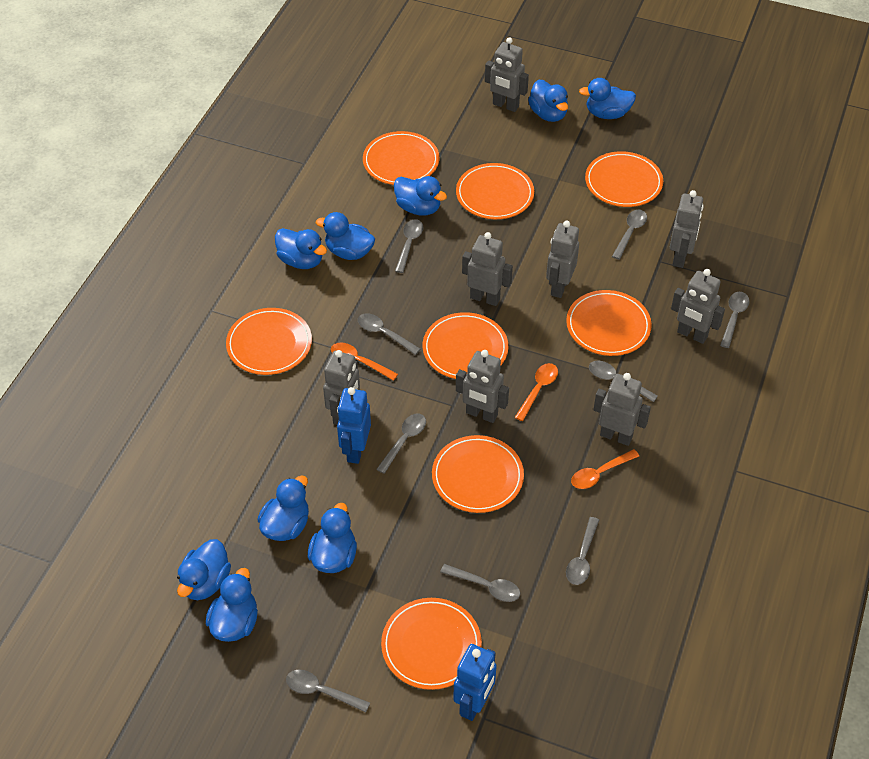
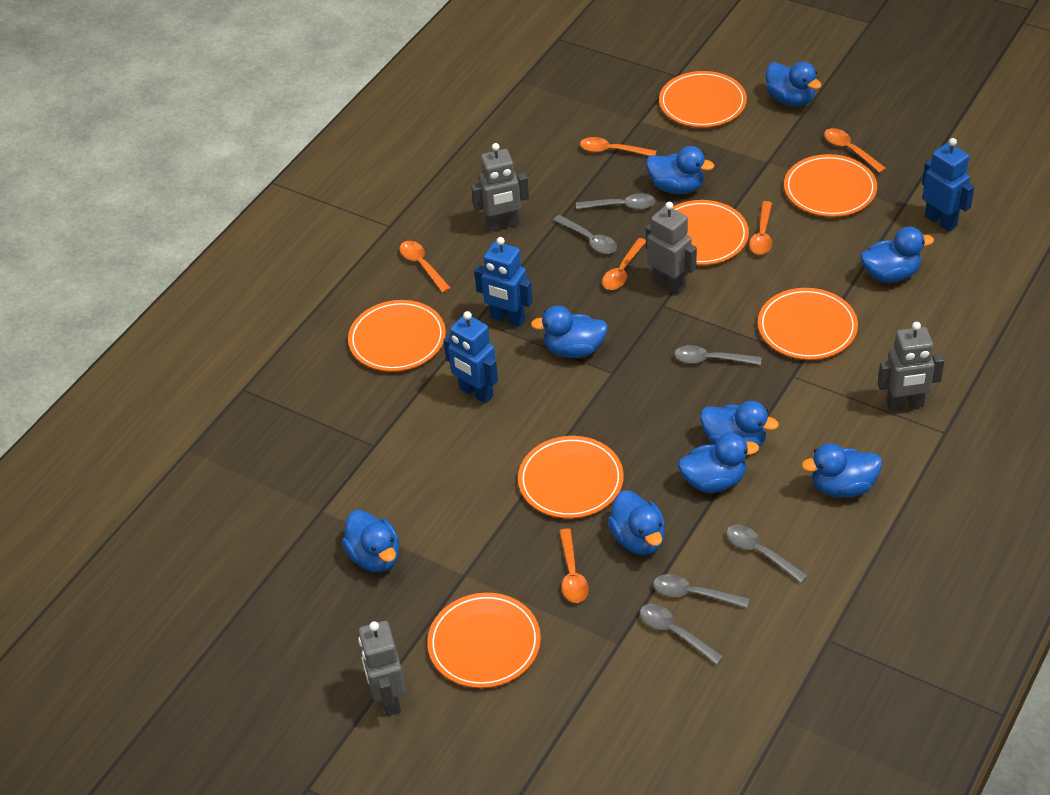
blue robot: 2 -> 3
grey robot: 8 -> 4
grey spoon: 9 -> 6
orange plate: 8 -> 7
orange spoon: 3 -> 6

